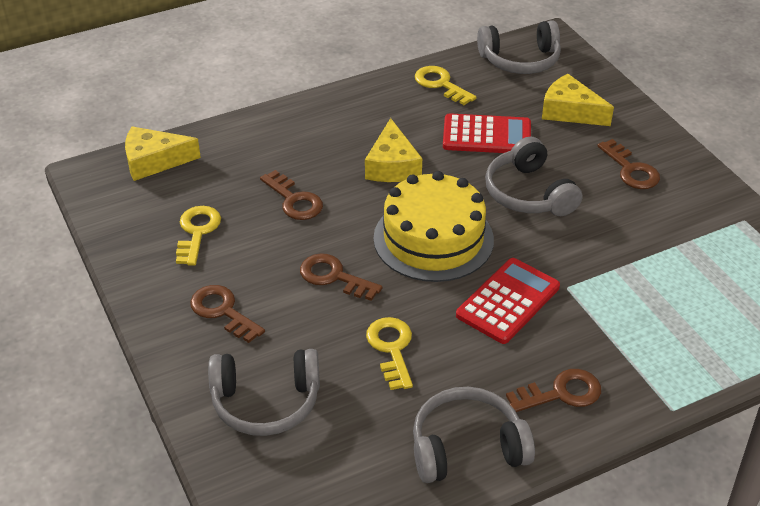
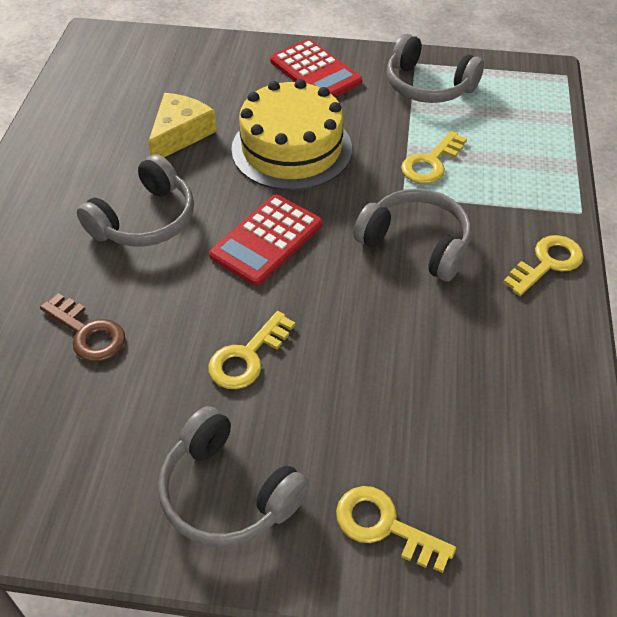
brown key: 5 -> 1
yellow cheese: 3 -> 1
yellow key: 3 -> 4

